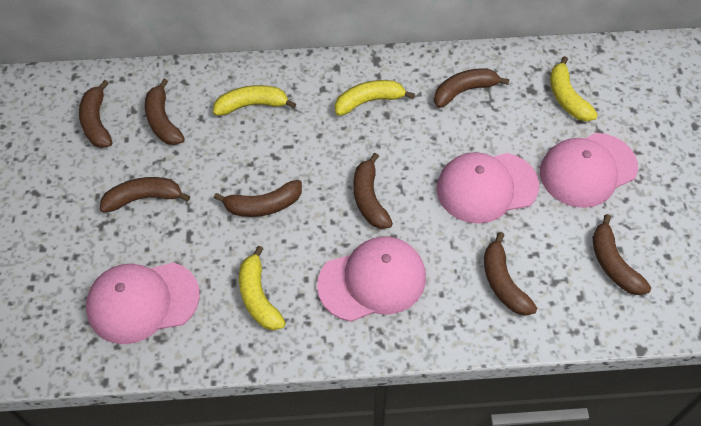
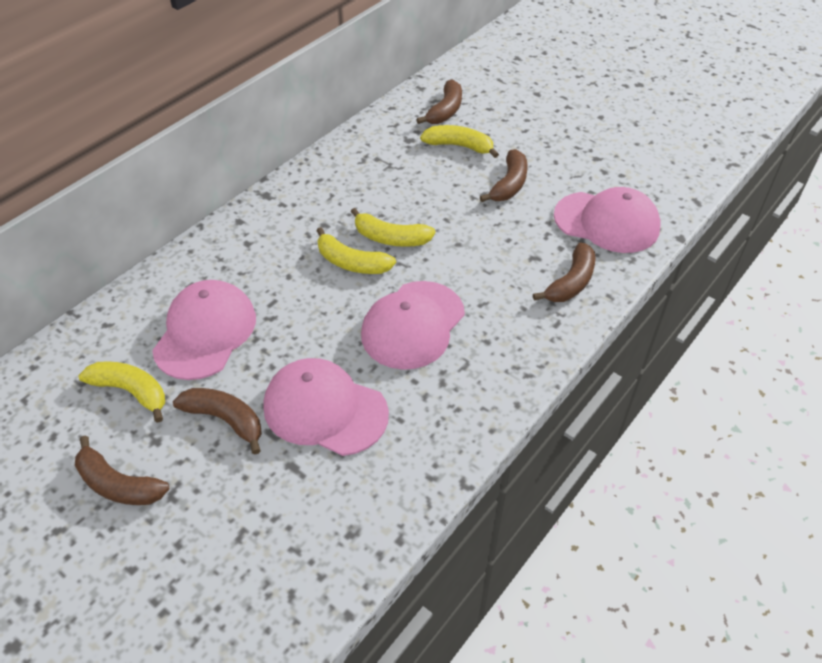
brown banana: 8 -> 5

